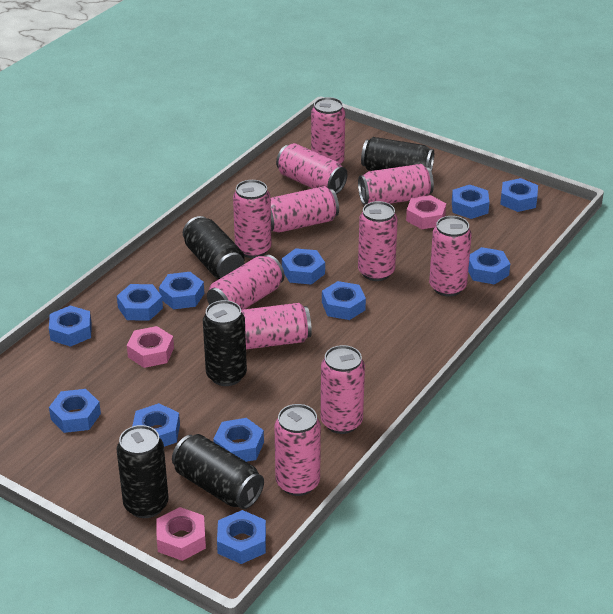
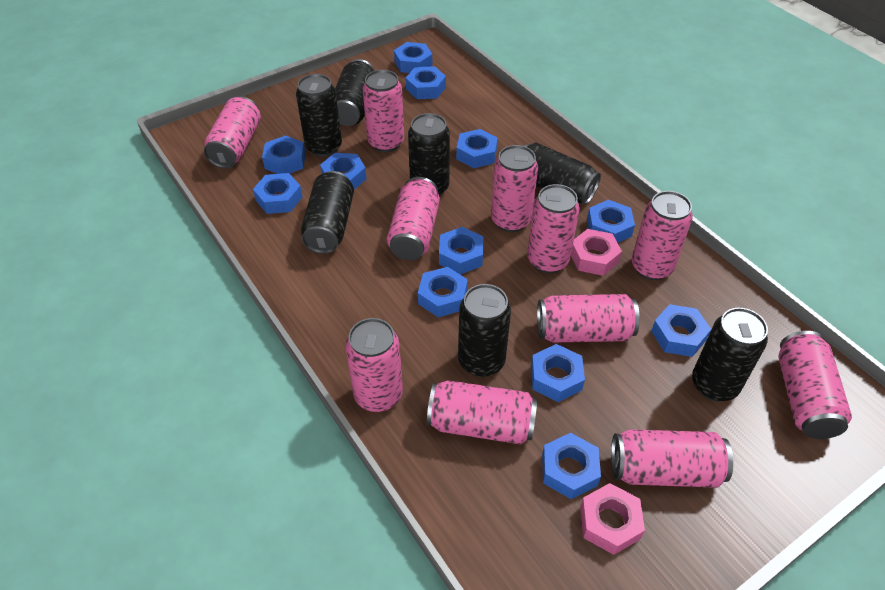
black can: 5 -> 7
pink nut: 3 -> 2

